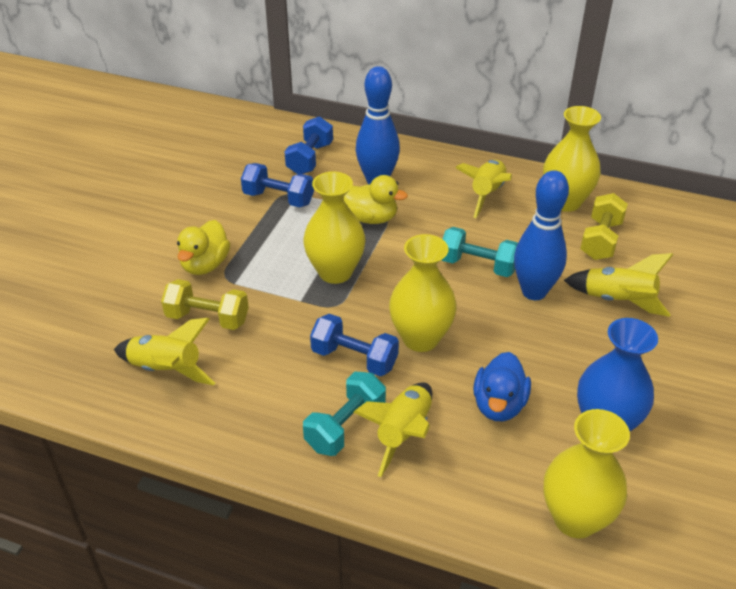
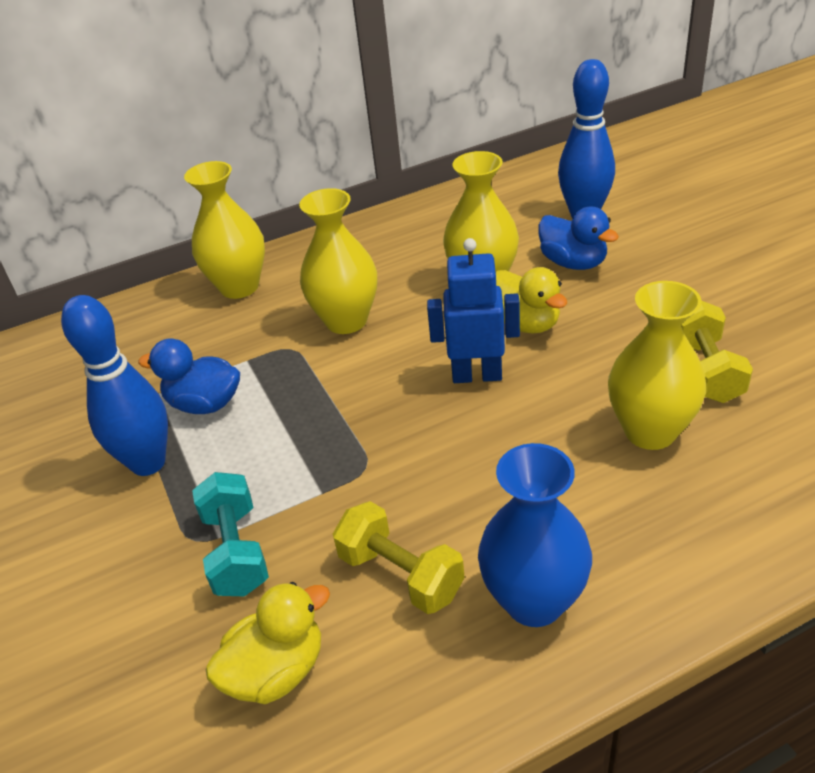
blue duck: 1 -> 2
blue dumbbell: 3 -> 0
blue robot: 0 -> 1
turquoise dumbbell: 2 -> 1
yellow rocket: 4 -> 0

